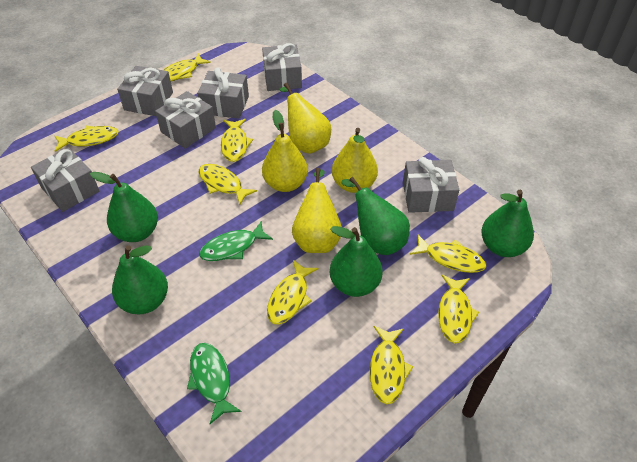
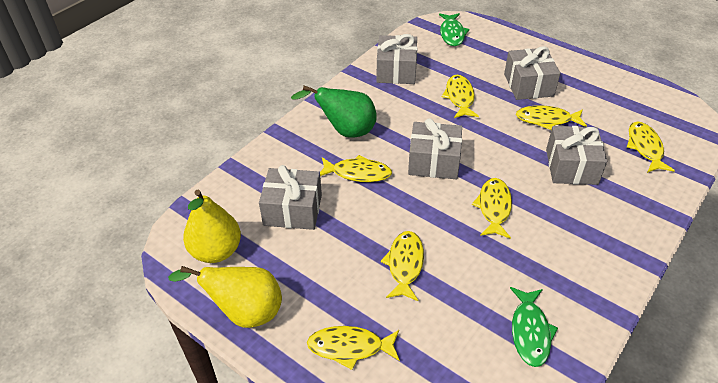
green pear: 5 -> 1
grey gift: 6 -> 5
yellow fish: 8 -> 7
yellow pear: 4 -> 2

